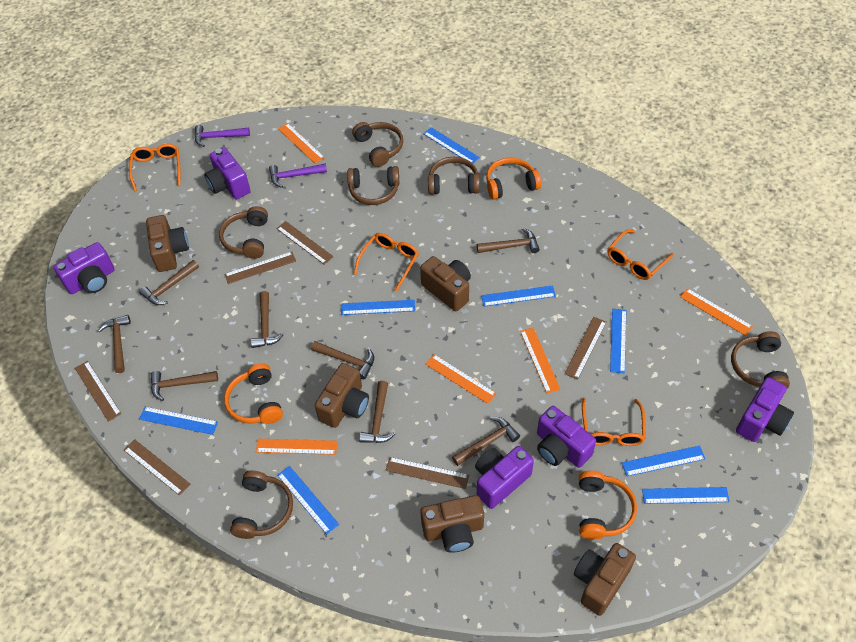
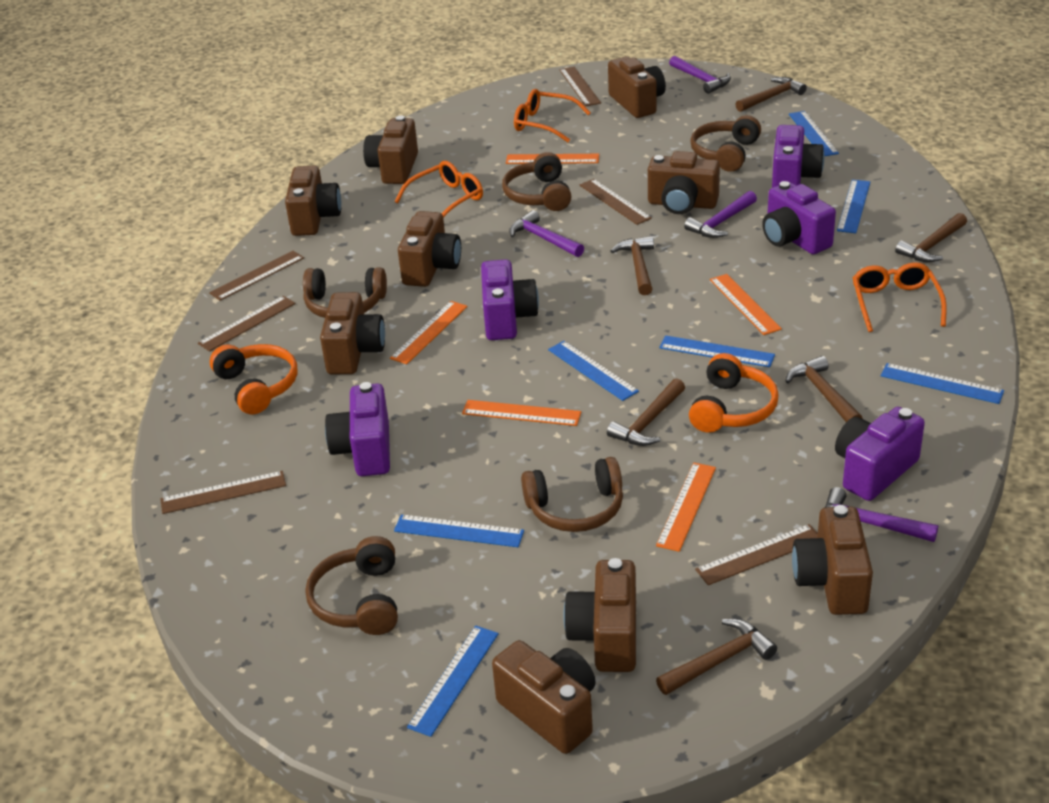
blue ruler: 8 -> 7
brown camera: 5 -> 9
brown hammer: 8 -> 6
brown headphones: 6 -> 5
orange glasses: 4 -> 3
orange headphones: 3 -> 2
purple hammer: 2 -> 4

